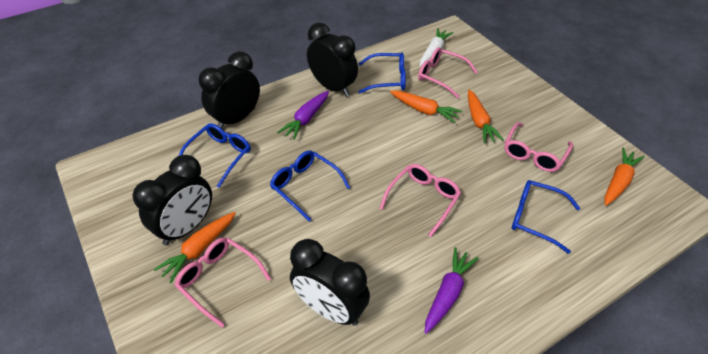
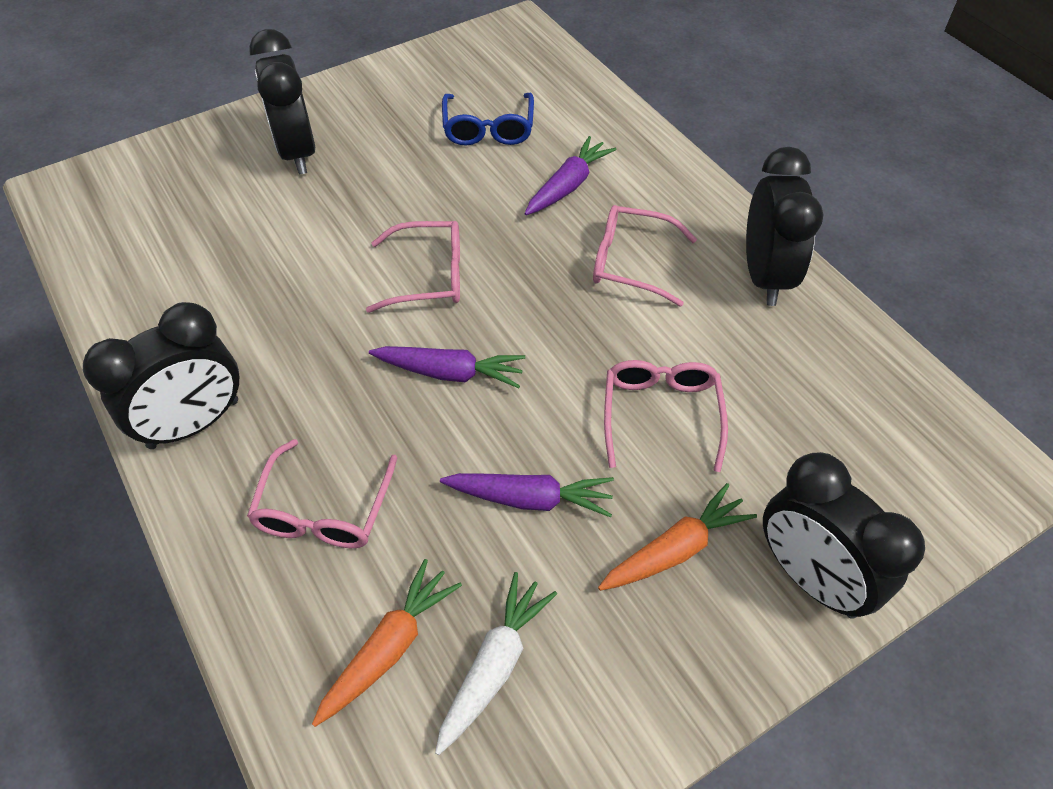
blue glasses: 4 -> 1
orange carrot: 4 -> 2
purple carrot: 2 -> 3

